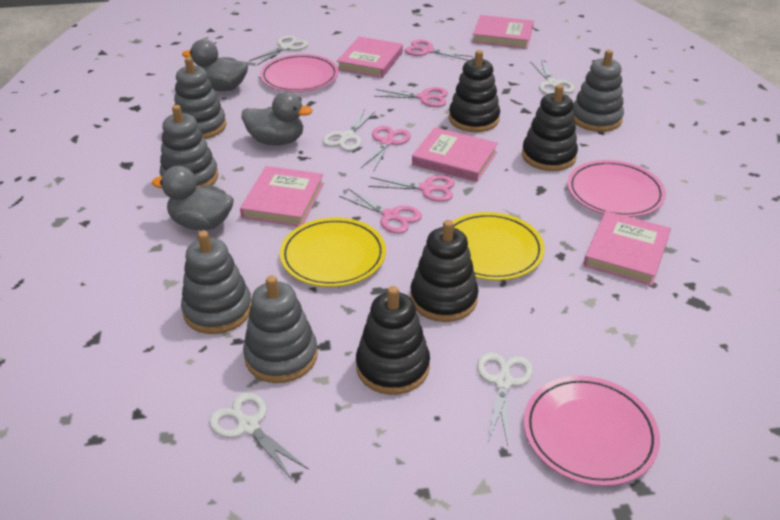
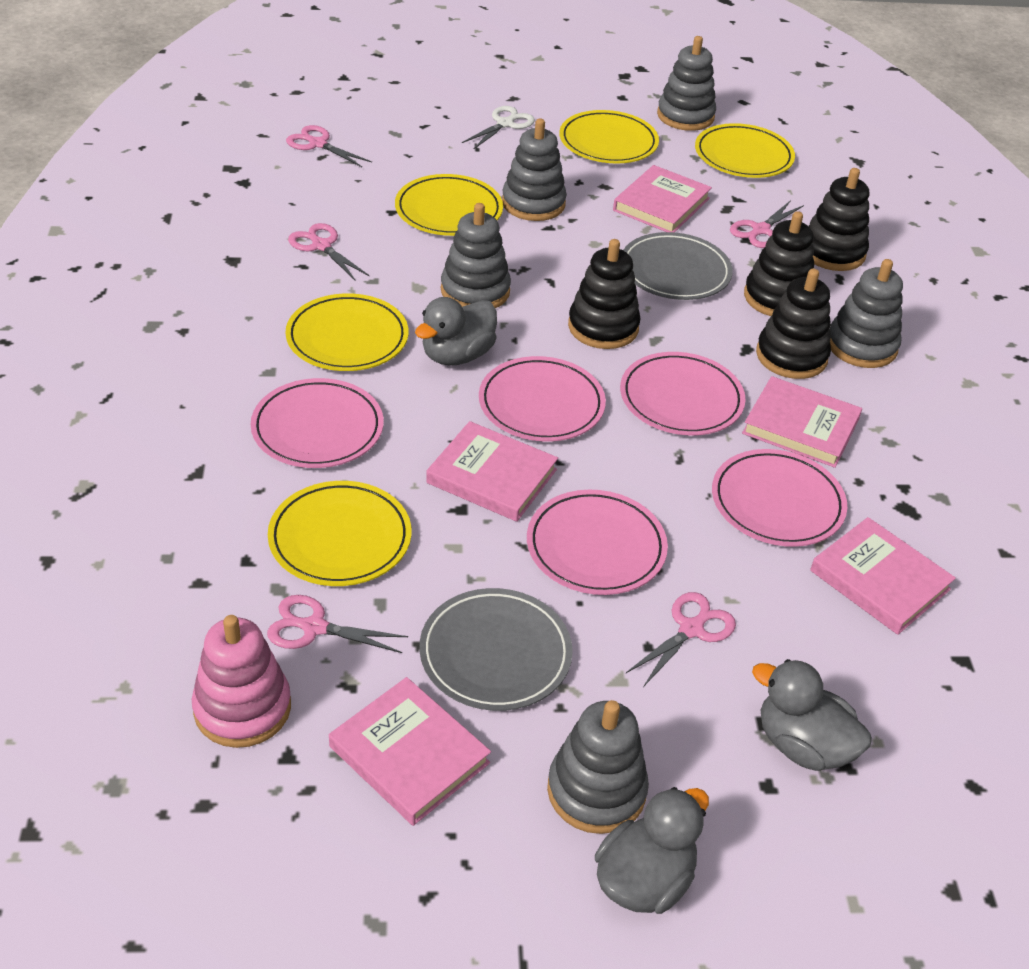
grey plate: 0 -> 2
pink plate: 3 -> 5
pink stacking toy: 0 -> 1
white scissors: 5 -> 1
yellow plate: 2 -> 5

